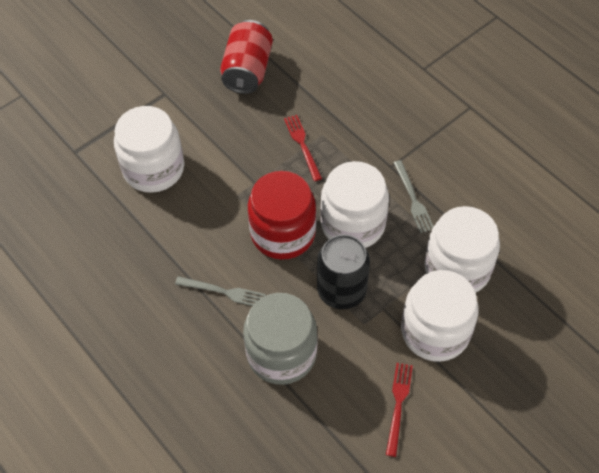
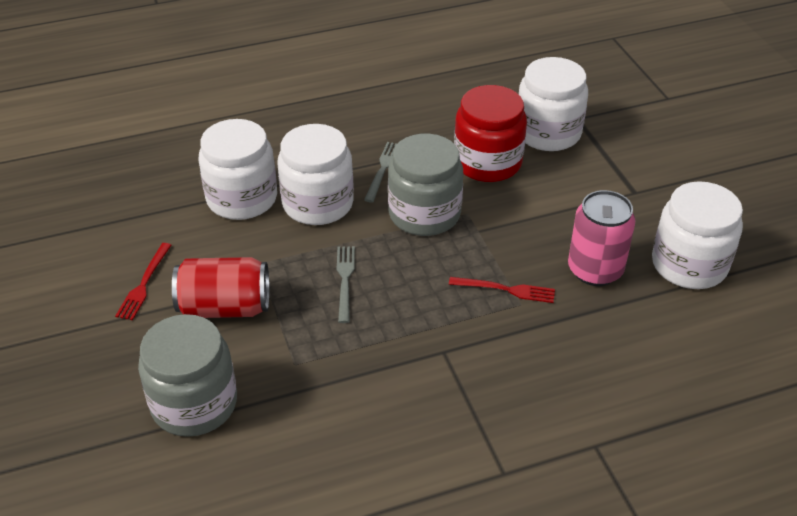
black can: 1 -> 0
grey jar: 1 -> 2
pink can: 0 -> 1

